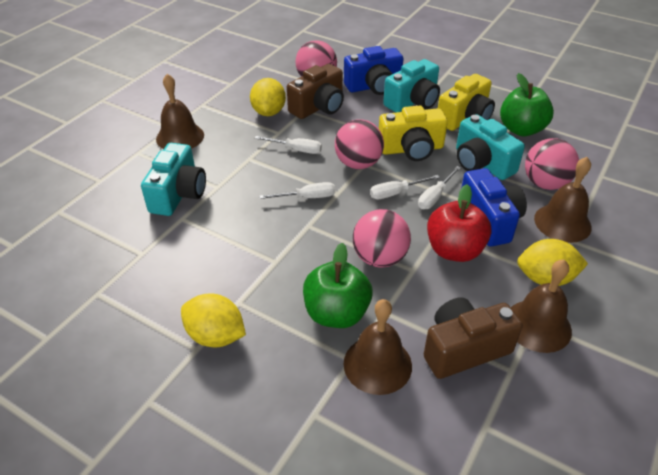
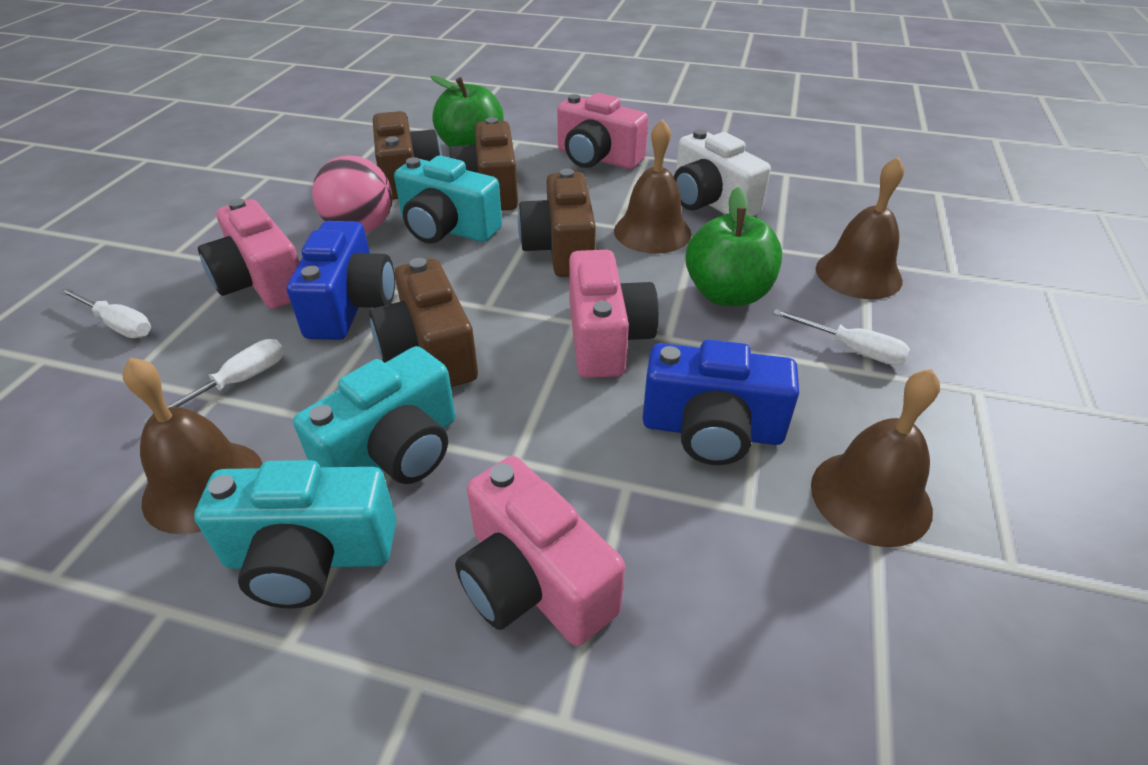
brown camera: 2 -> 4
pink ball: 4 -> 1
pink camera: 0 -> 4
red apple: 1 -> 0
white camera: 0 -> 1
white screwdriver: 4 -> 3
yellow camera: 2 -> 0
yellow lemon: 3 -> 0

